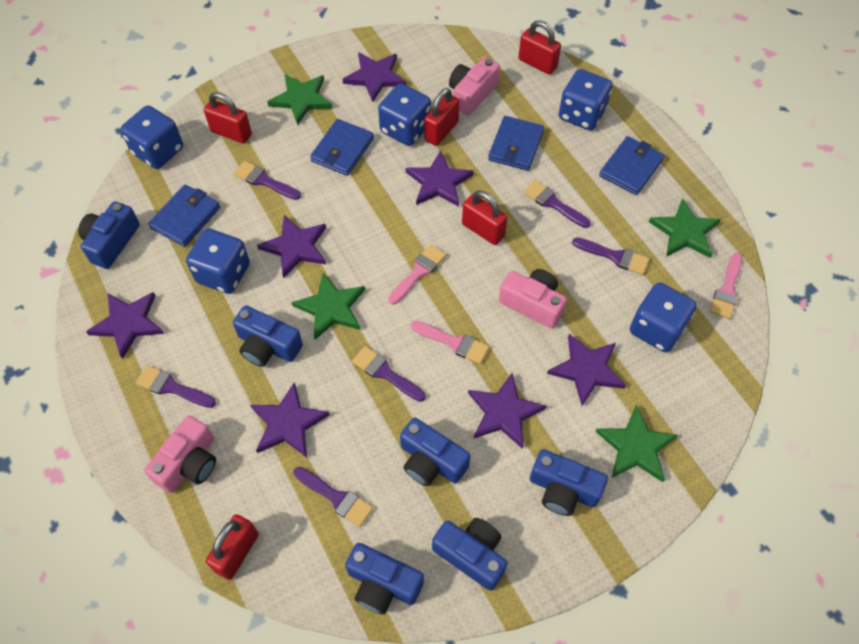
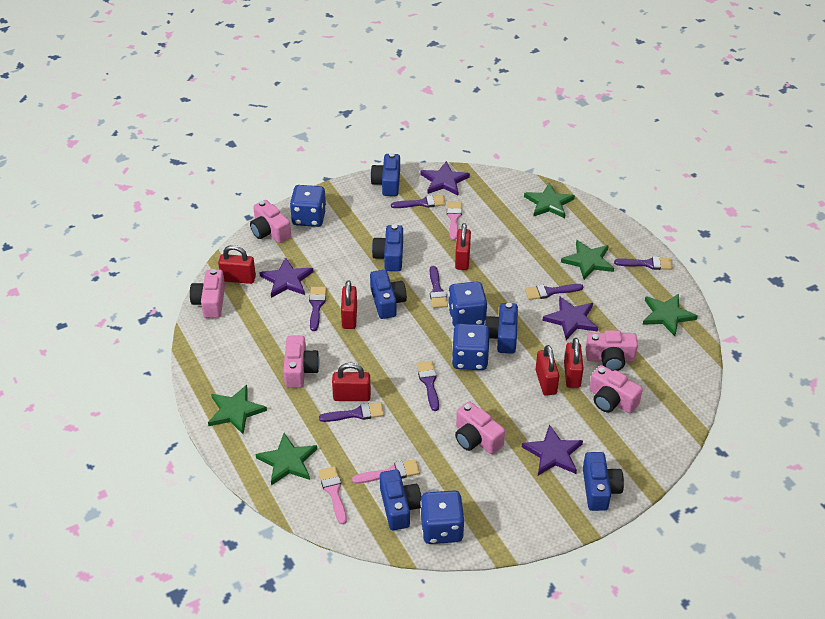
blue dice: 5 -> 4
blue wallet: 4 -> 0
green star: 4 -> 5
pink camera: 3 -> 6
purple brush: 6 -> 7
purple star: 7 -> 4
red padlock: 5 -> 6

